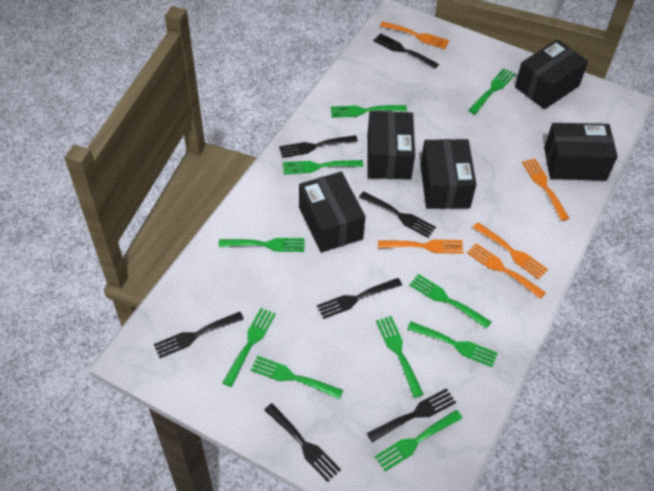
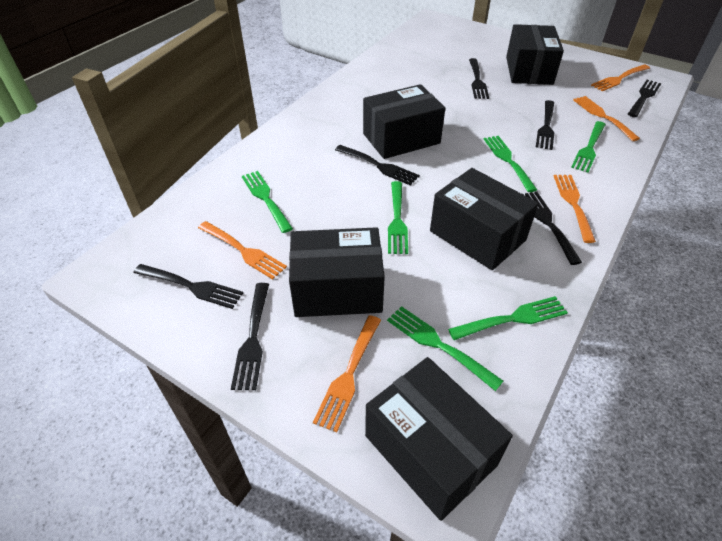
green fork: 10 -> 6

